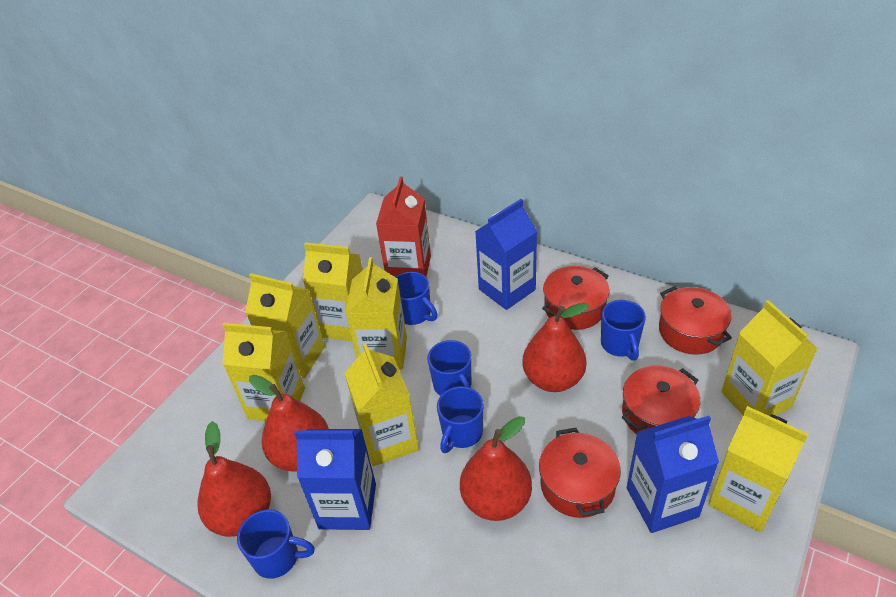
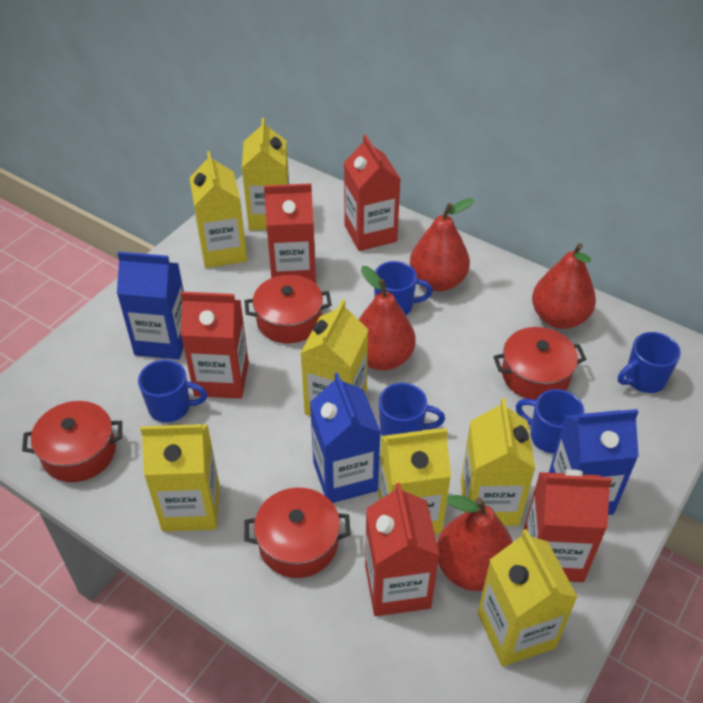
red carton: 1 -> 5

